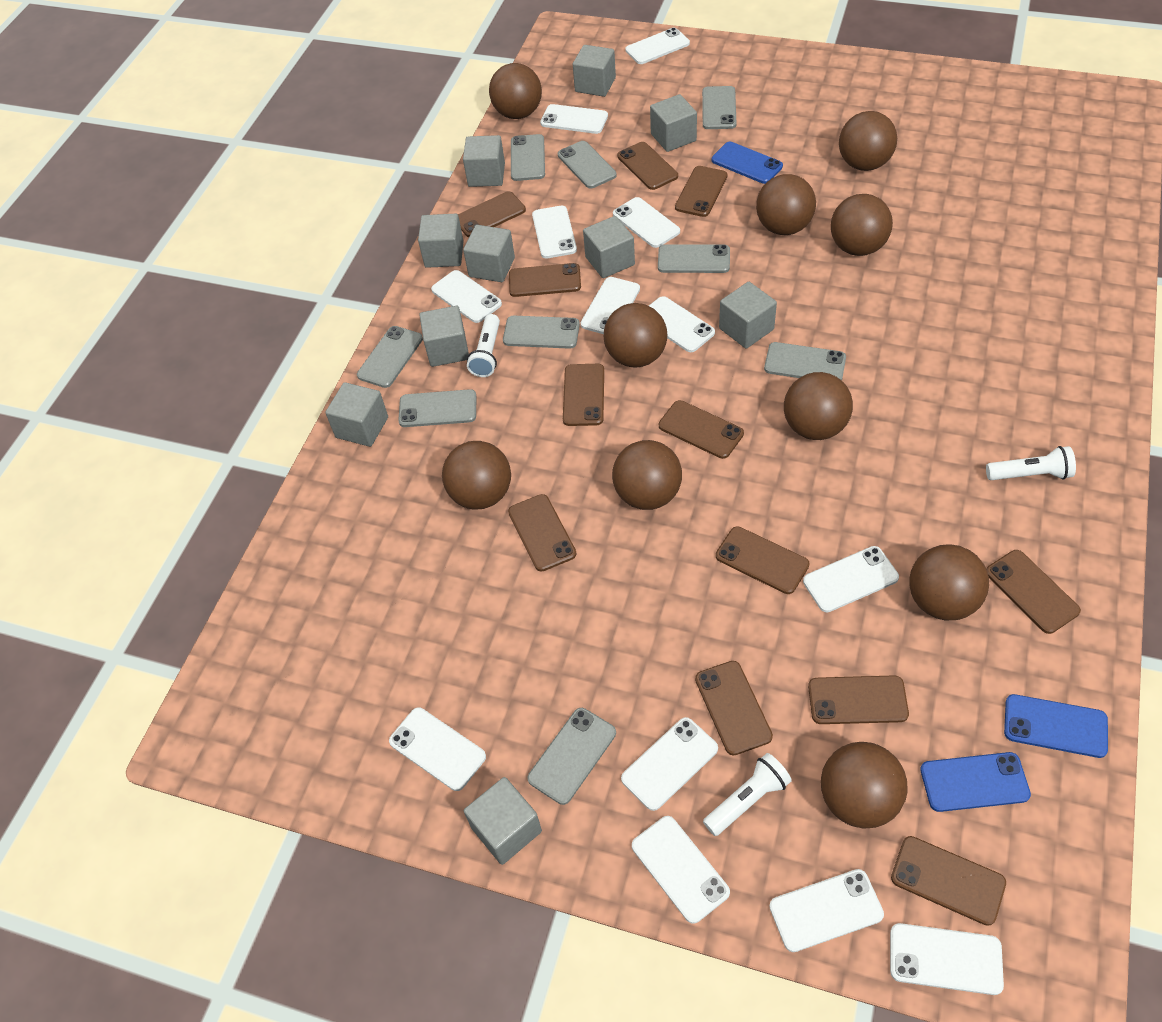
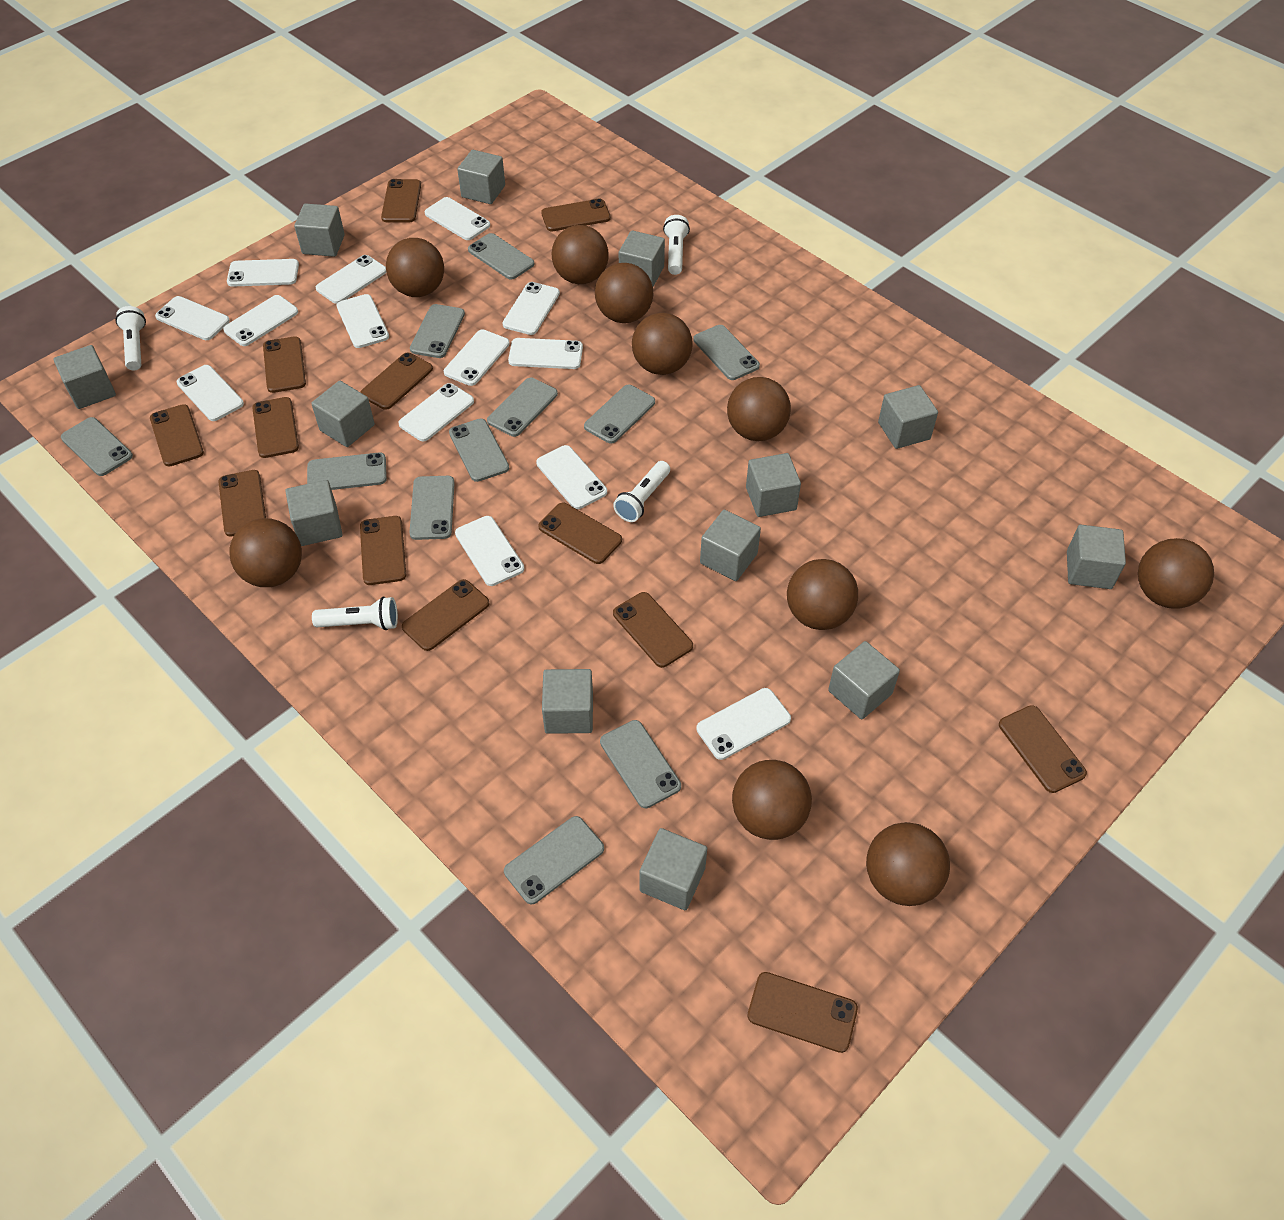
blue phone: 3 -> 0
brown phone: 12 -> 13
grey cube: 10 -> 13
grey phone: 9 -> 11
white flashlight: 3 -> 4
white phone: 13 -> 14

